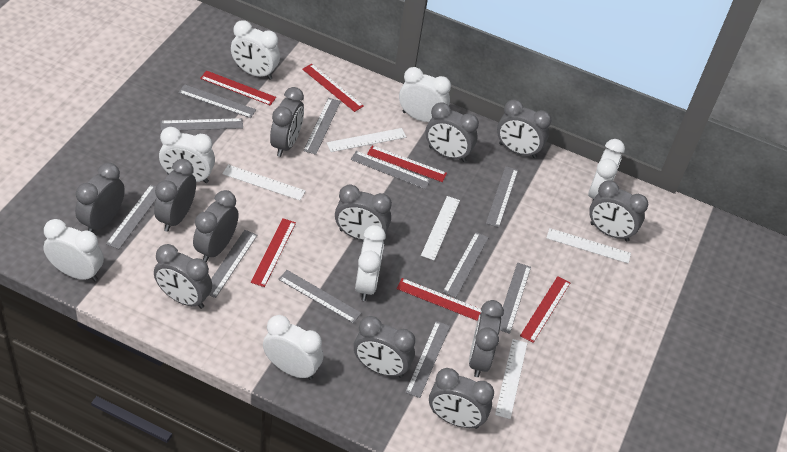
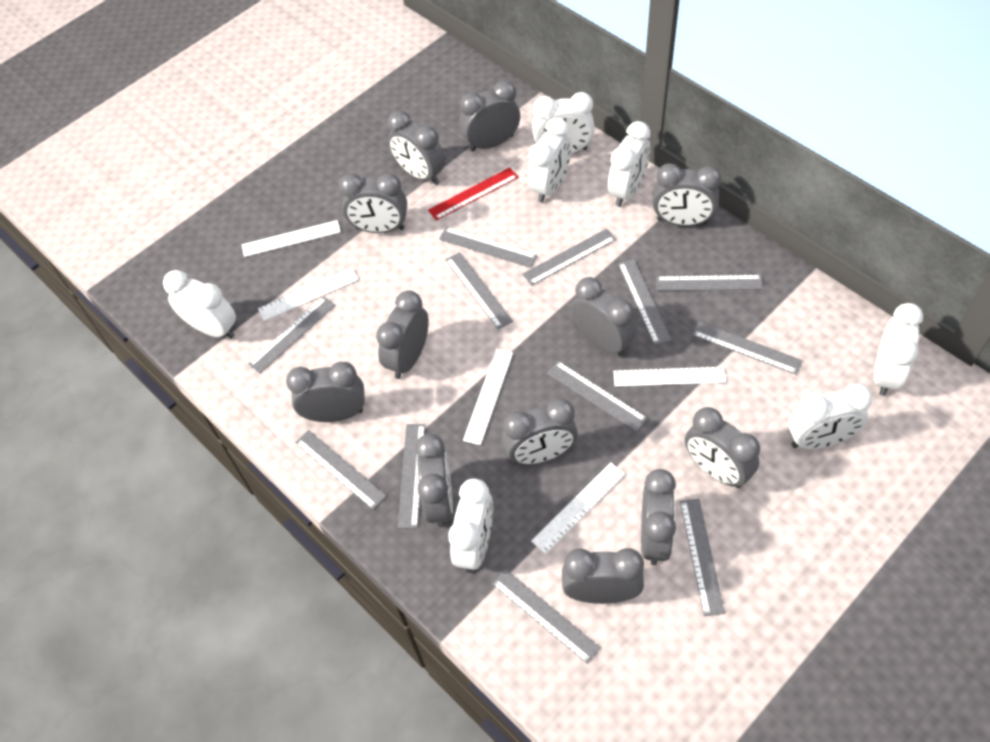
grey ruler: 11 -> 12
red ruler: 6 -> 1

